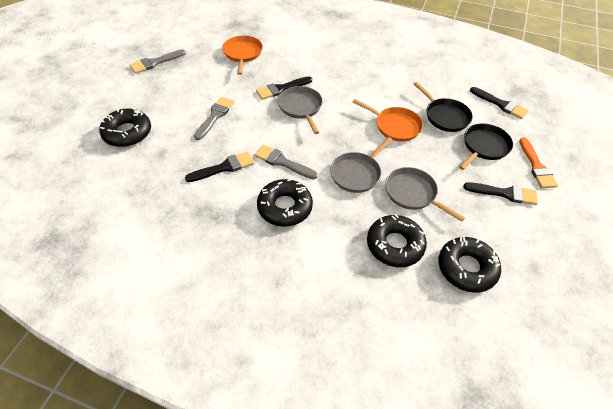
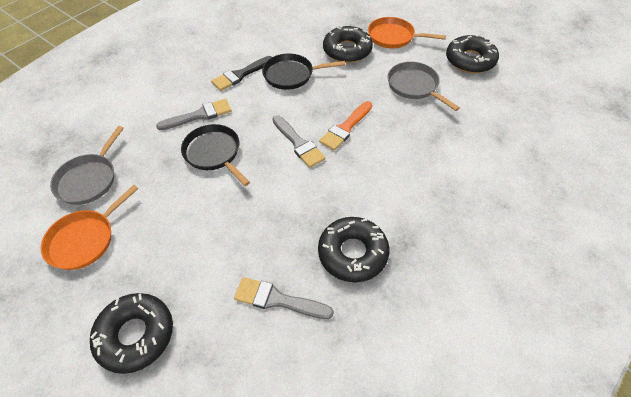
black brush: 4 -> 1
grey pan: 3 -> 2

